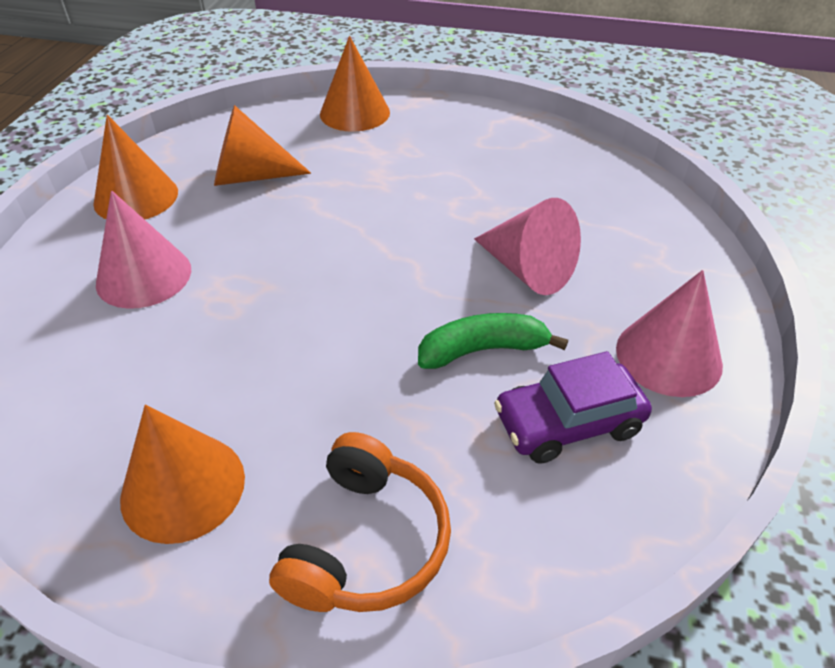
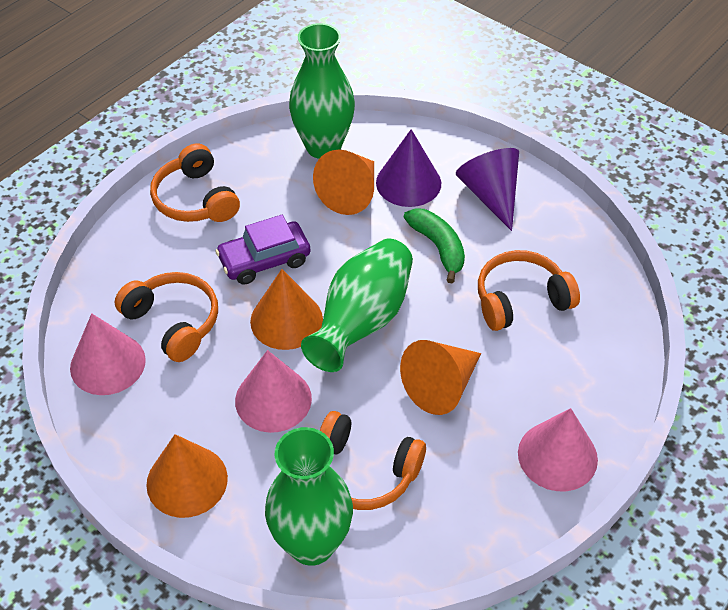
green vase: 0 -> 3
orange headphones: 1 -> 4
purple cone: 0 -> 2

